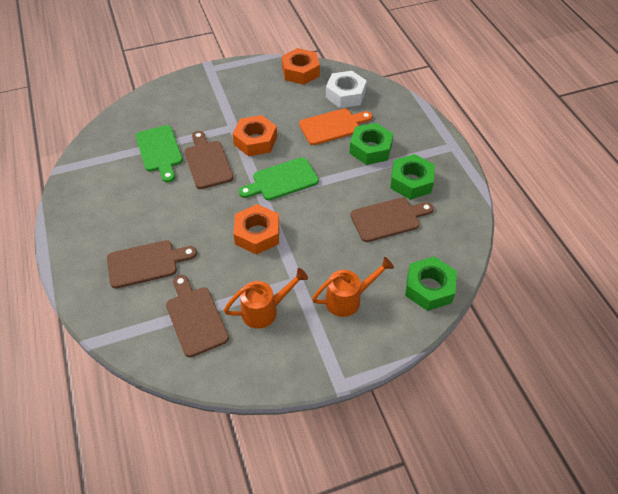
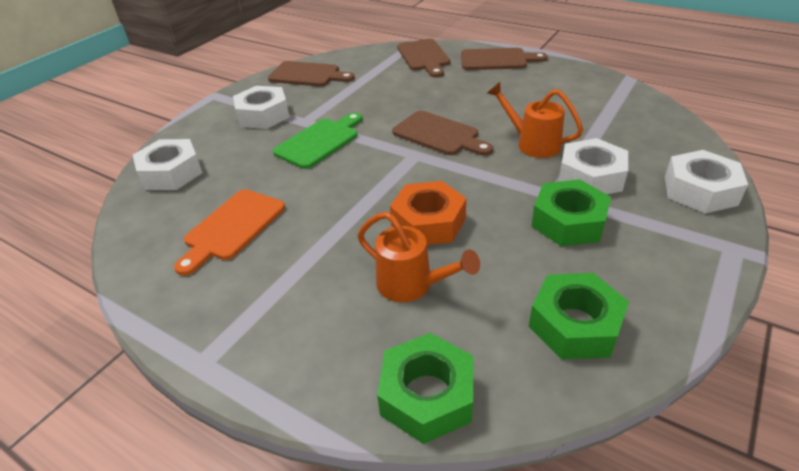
green cutting board: 2 -> 1
orange nut: 3 -> 1
white nut: 1 -> 4

